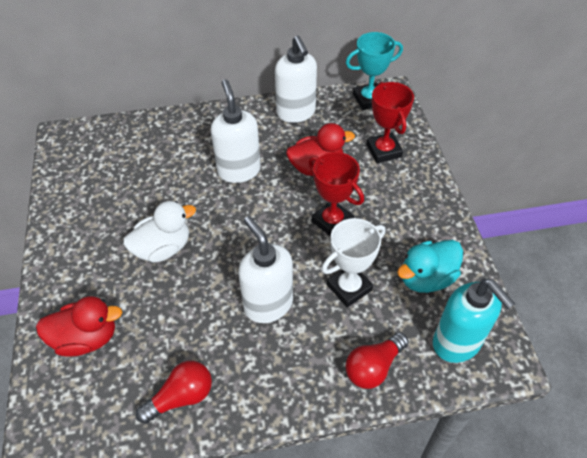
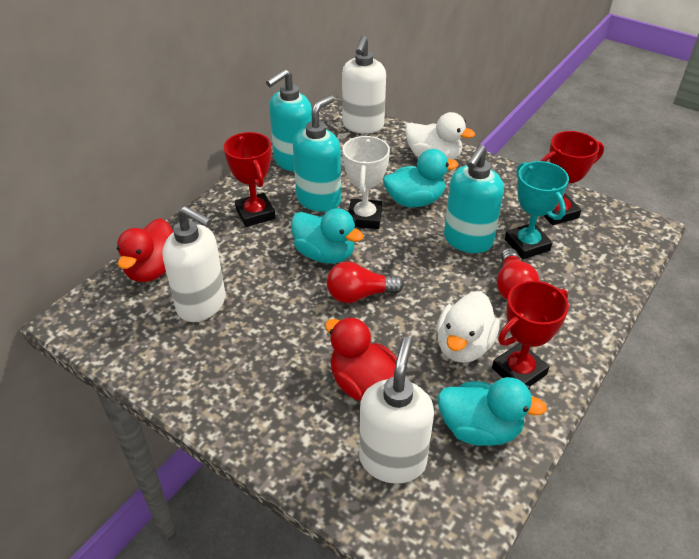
red trophy: 2 -> 3
turquoise duck: 1 -> 3
turquoise soap dispenser: 1 -> 3
white duck: 1 -> 2

